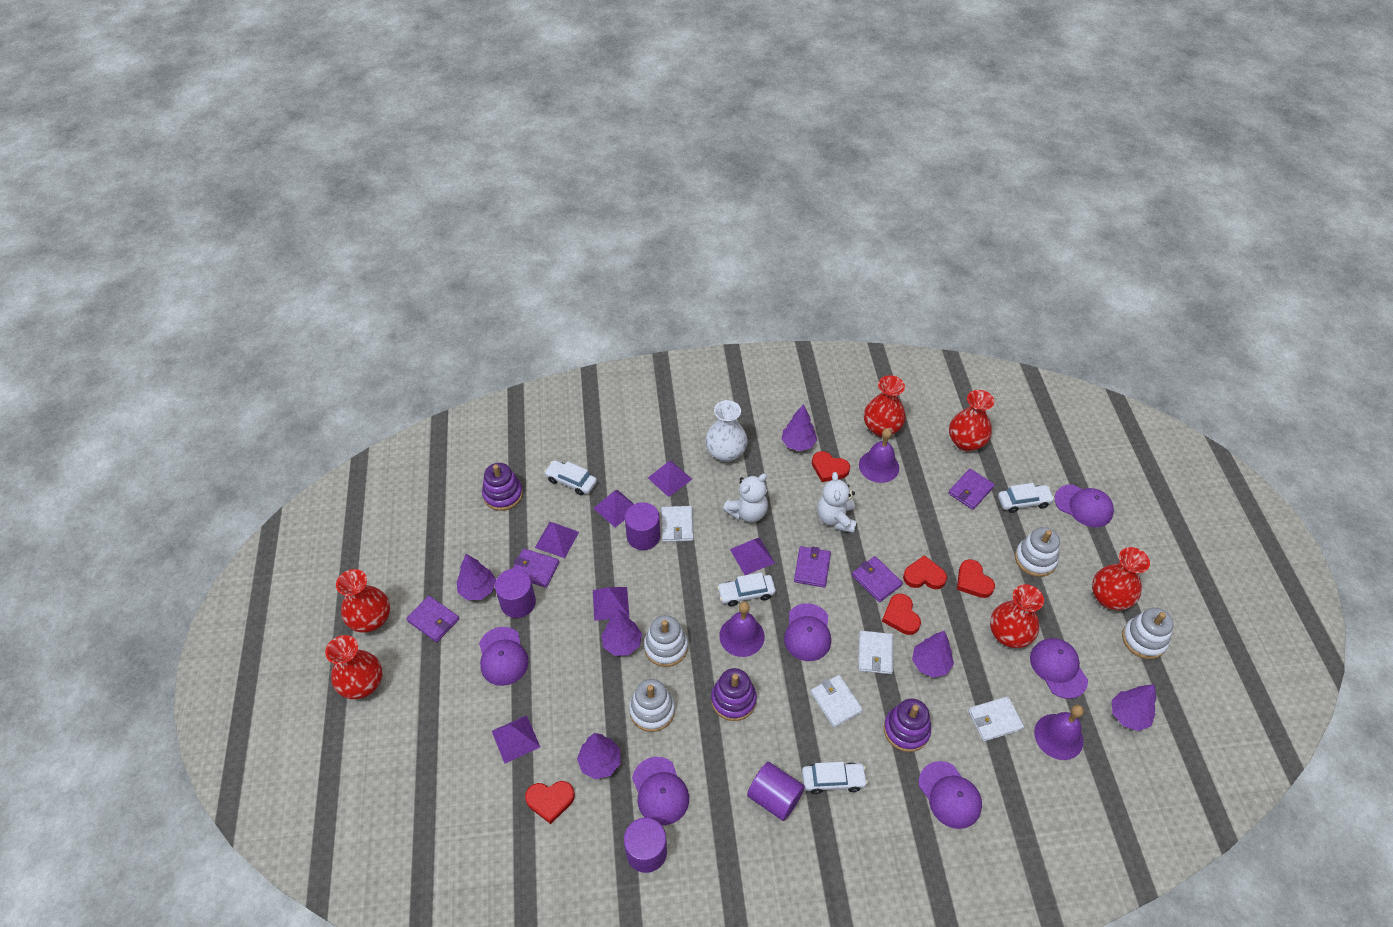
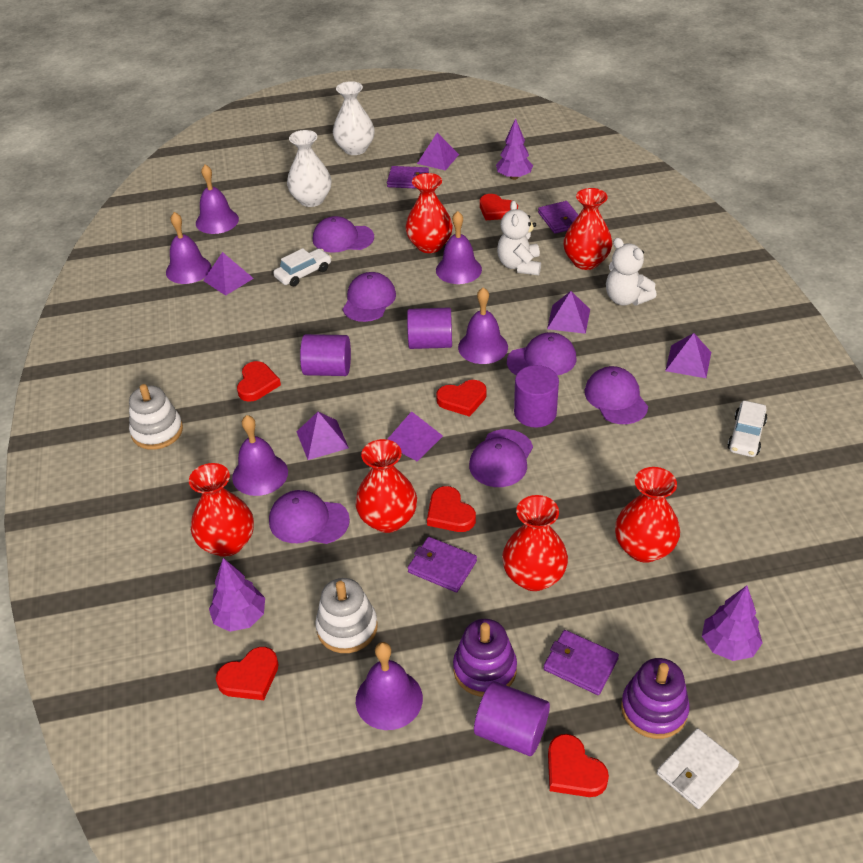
purple bell: 3 -> 6
purple stacking toy: 3 -> 2
purple tree: 6 -> 3
purple wallet: 5 -> 4
red heart: 5 -> 6
white car: 4 -> 2
white stacking toy: 4 -> 2
white vase: 1 -> 2
white wallet: 4 -> 1

